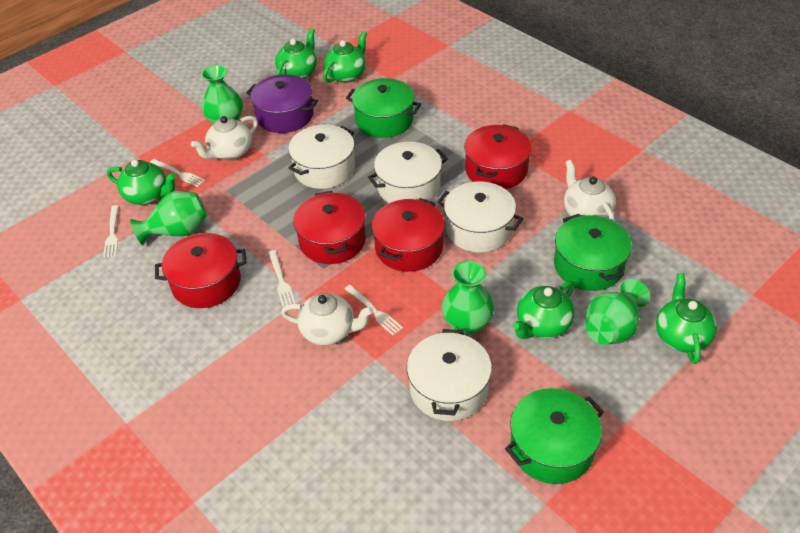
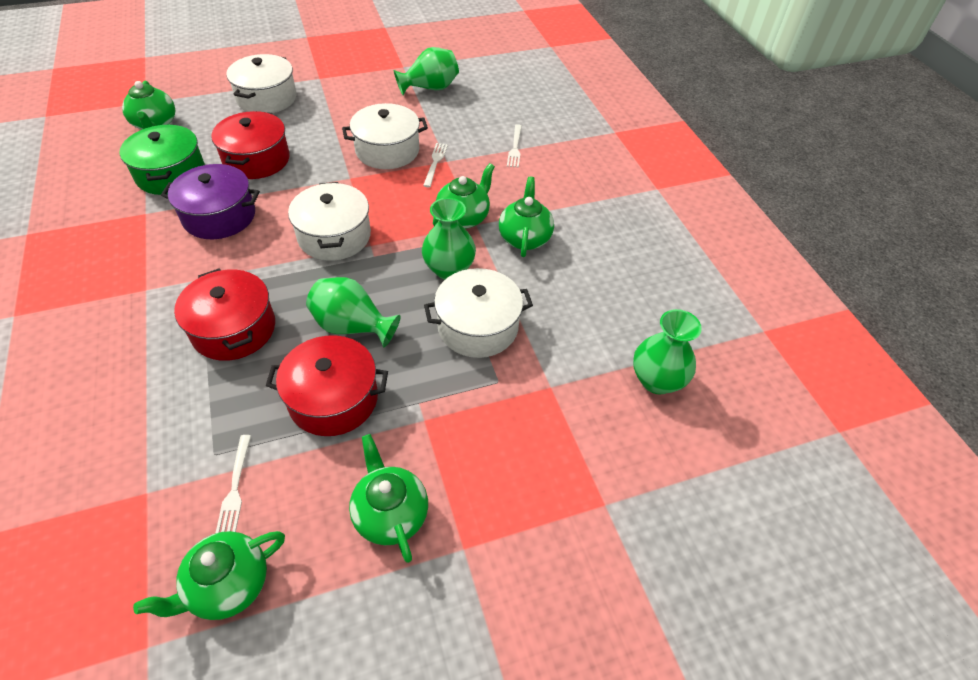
green pot: 3 -> 1
red pot: 4 -> 3
white fork: 4 -> 3
white teapot: 3 -> 0

